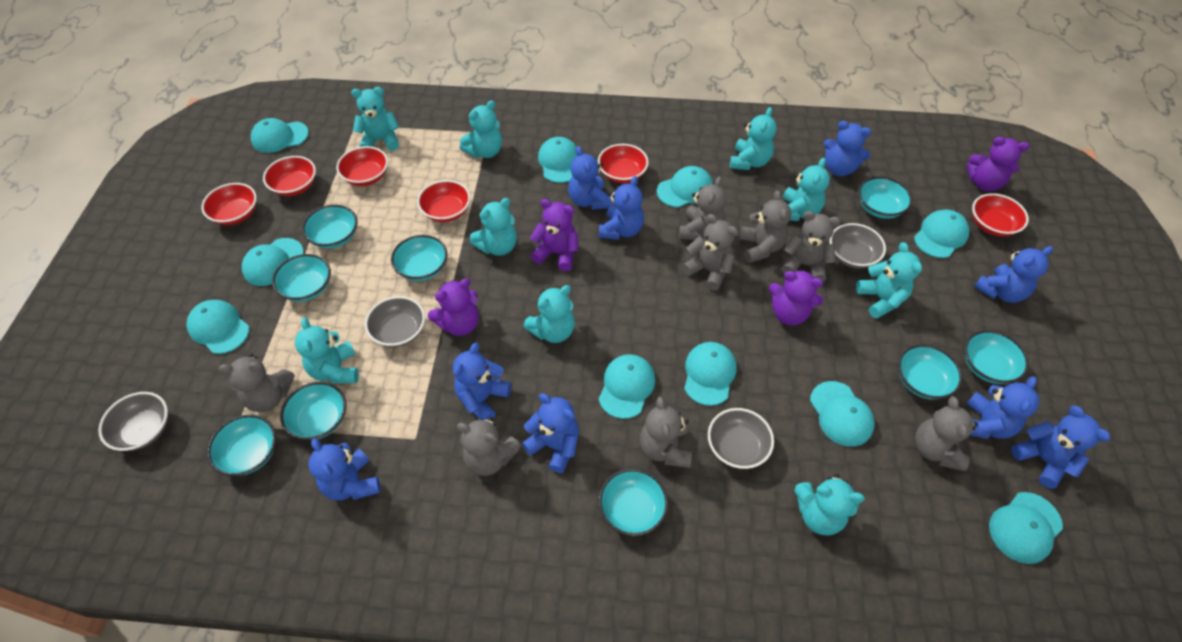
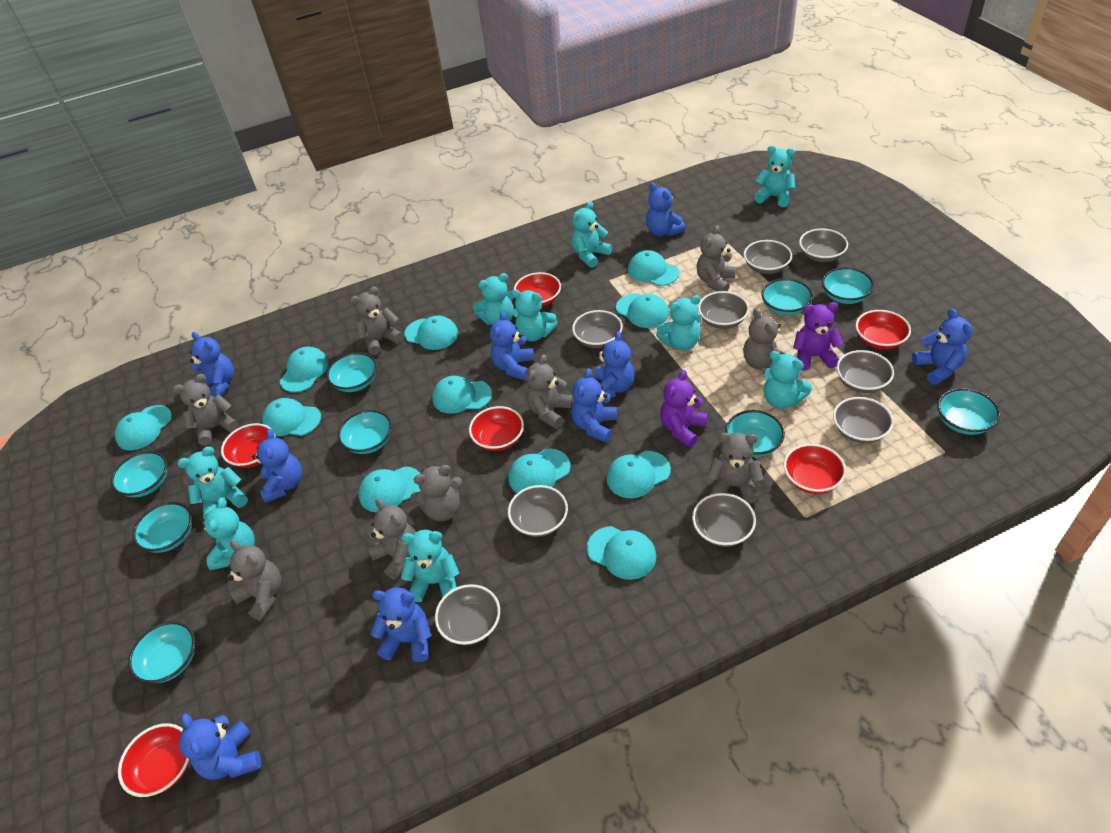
grey bowl: 4 -> 9
grey teddy bear: 8 -> 9
purple teddy bear: 4 -> 2
turquoise cap: 10 -> 11

